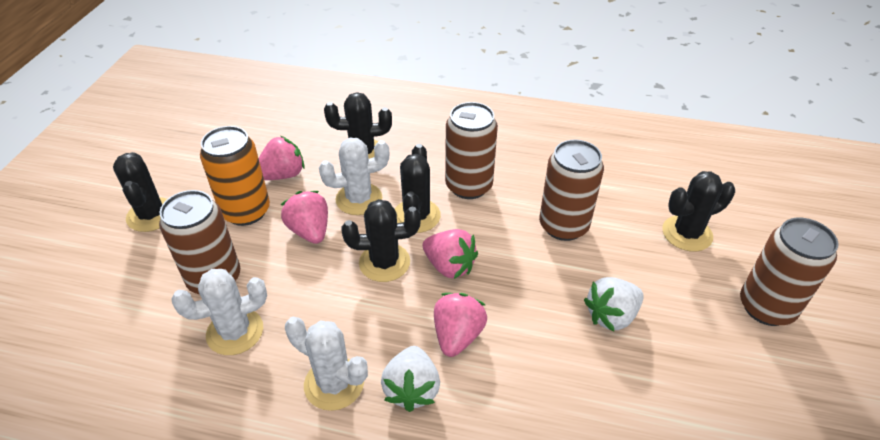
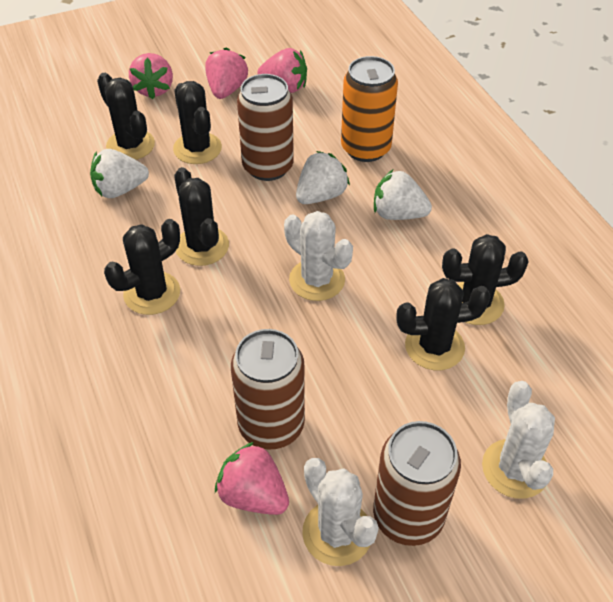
black cactus: 5 -> 6
brown can: 4 -> 3
white strawberry: 2 -> 3

